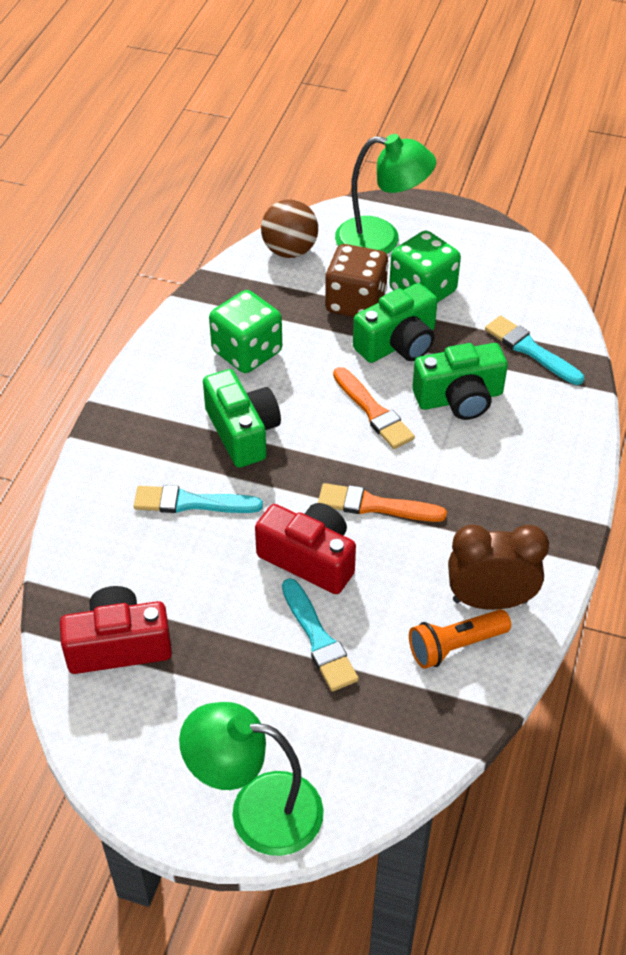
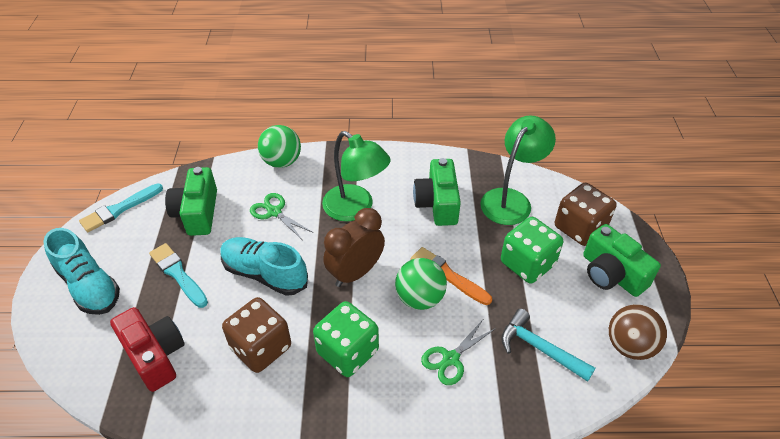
brown dice: 1 -> 2
green ball: 0 -> 2
green scissors: 0 -> 2
orange brush: 2 -> 1
orange flashlight: 1 -> 0
red camera: 2 -> 1
turquoise brush: 3 -> 2
turquoise hammer: 0 -> 1
turquoise shoe: 0 -> 2

